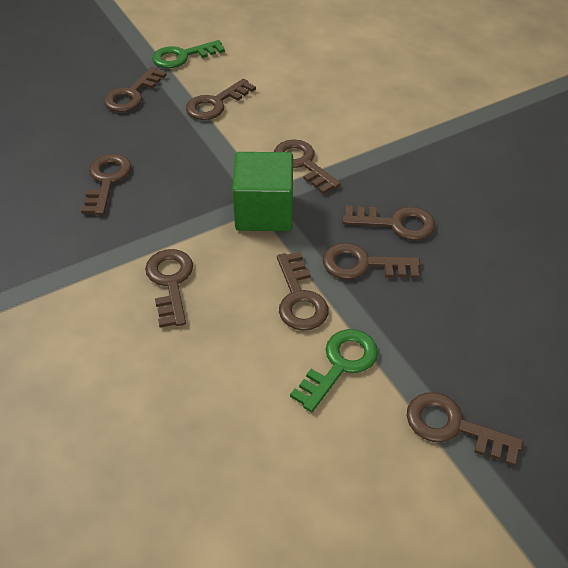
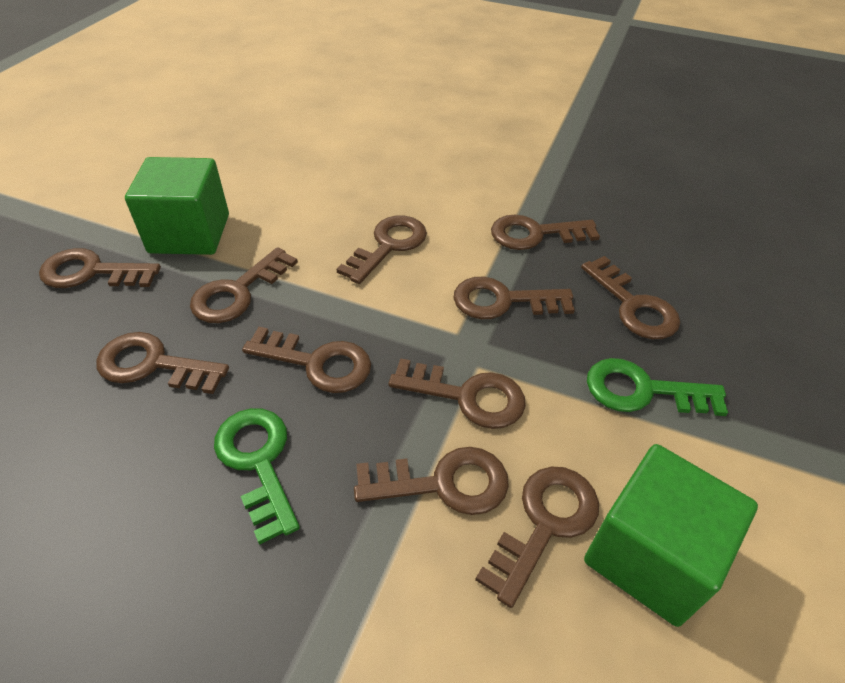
brown key: 9 -> 11
green cube: 1 -> 2

